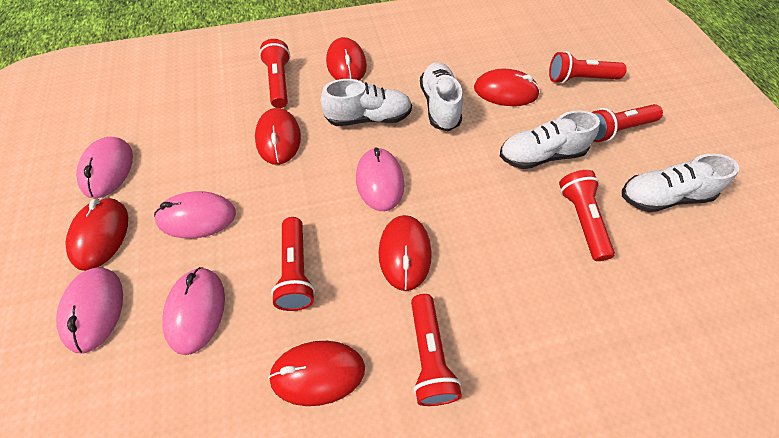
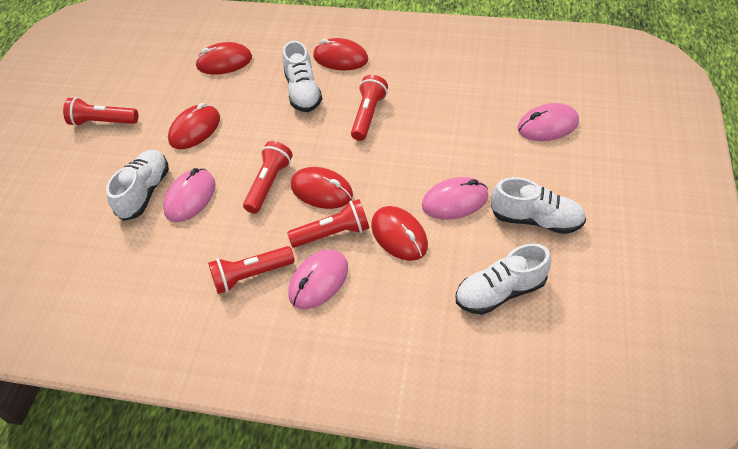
pink mouse: 5 -> 4
red flashlight: 6 -> 5
red mouse: 6 -> 5

